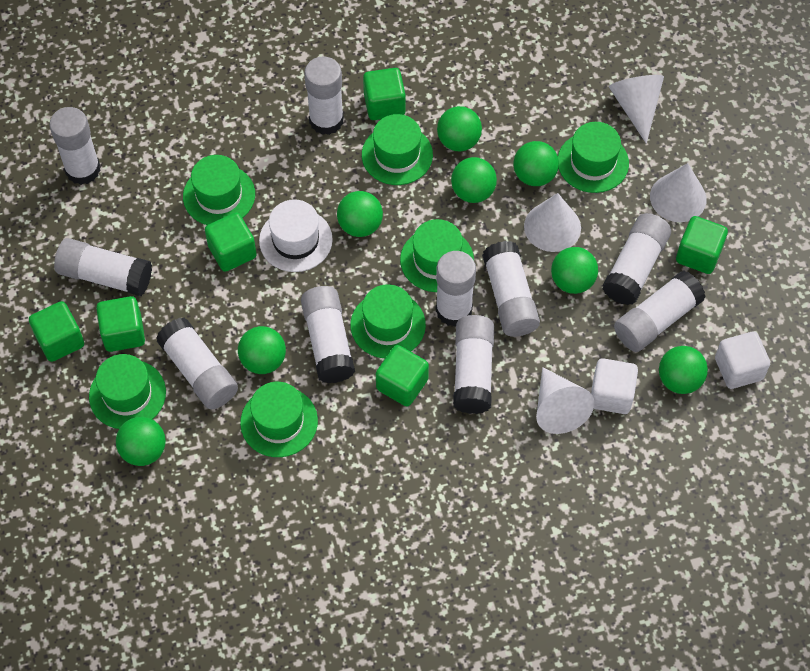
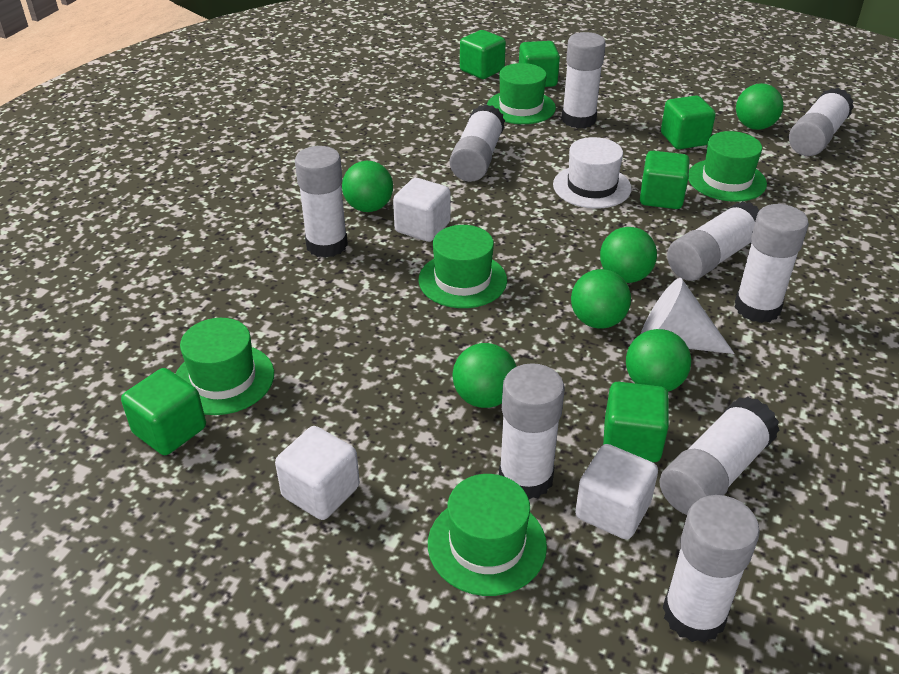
green ball: 8 -> 6
green hat: 7 -> 5
white cone: 4 -> 1
white cube: 2 -> 3
white glue stick: 10 -> 9

